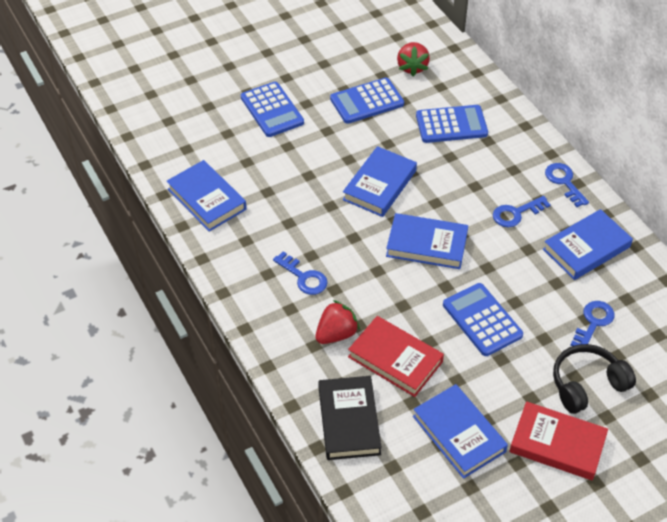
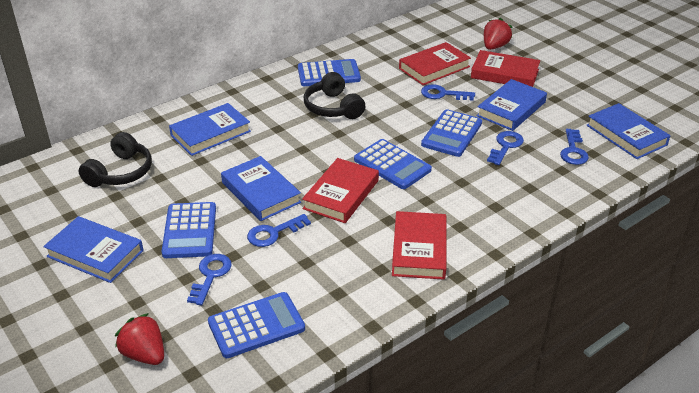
black book: 1 -> 0
black headphones: 1 -> 2
blue calculator: 4 -> 5
blue key: 4 -> 5
red book: 2 -> 4

